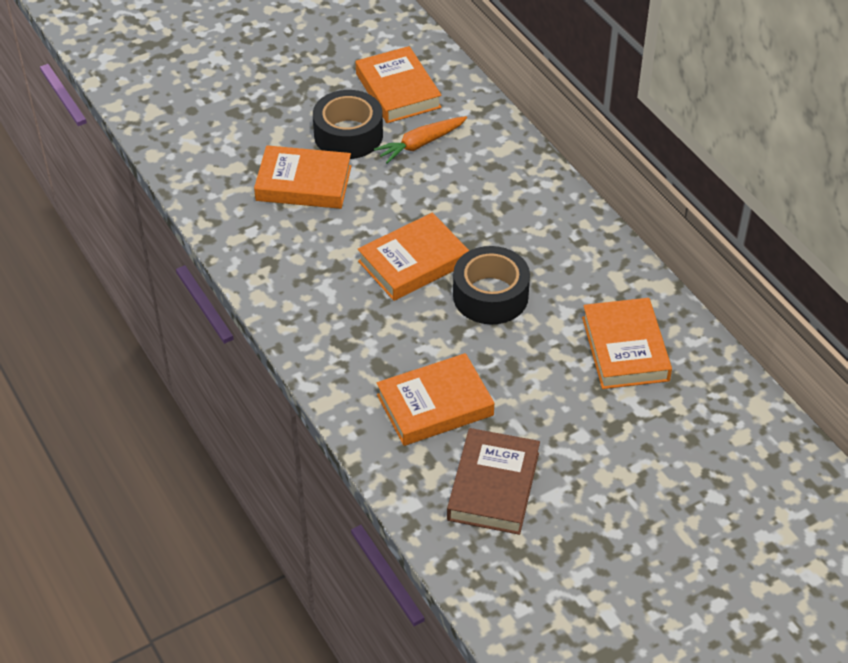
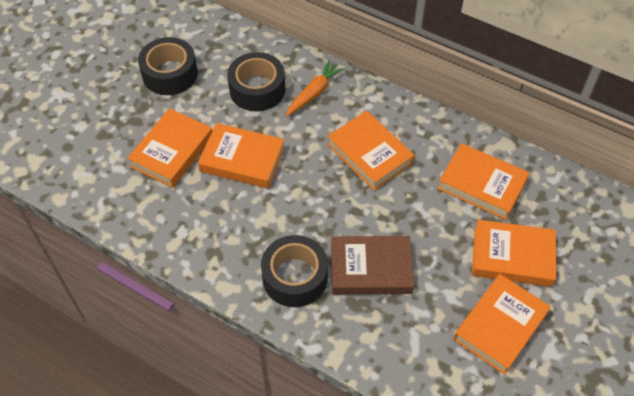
black tape: 2 -> 3
orange book: 5 -> 6

